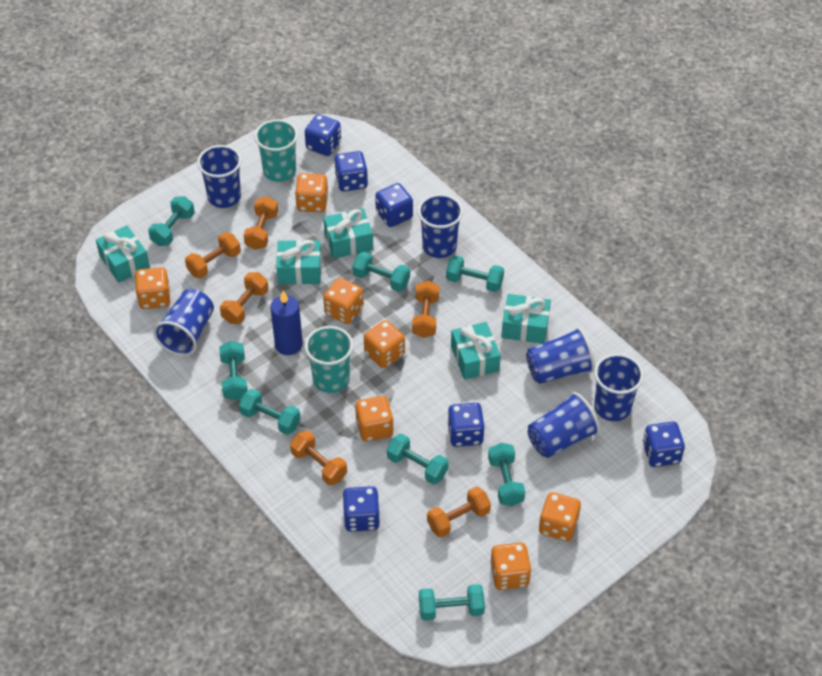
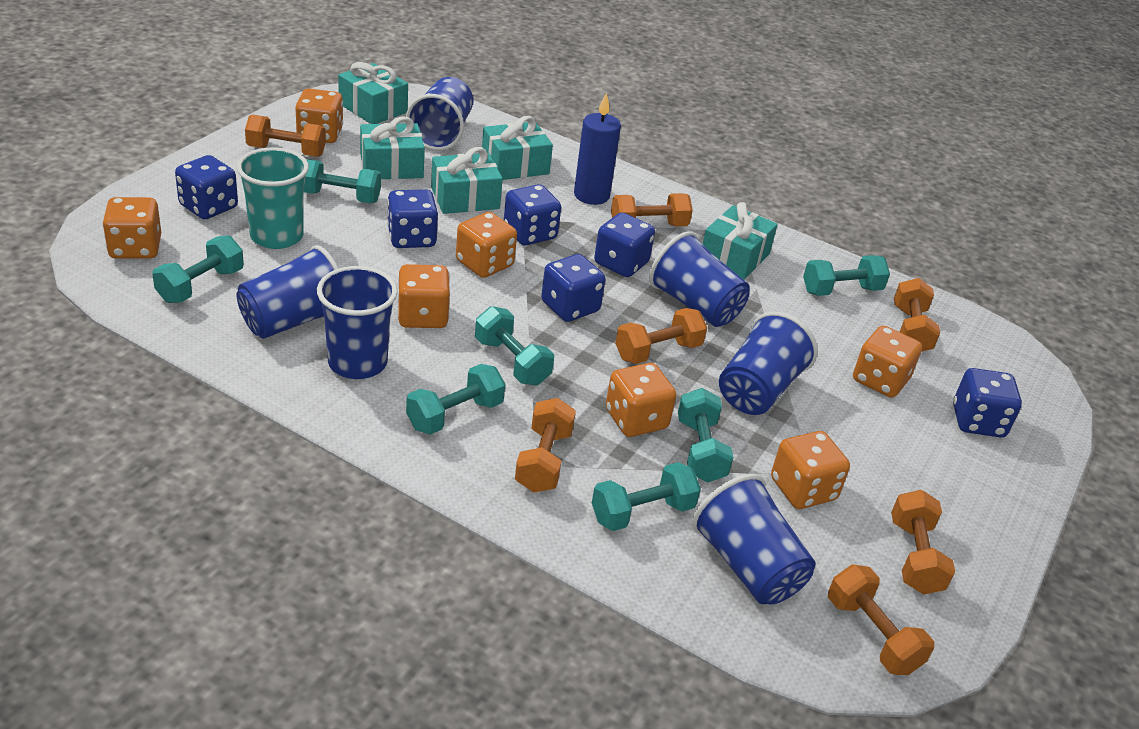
orange dumbbell: 6 -> 7
turquoise cup: 2 -> 1
turquoise dumbbell: 8 -> 7

